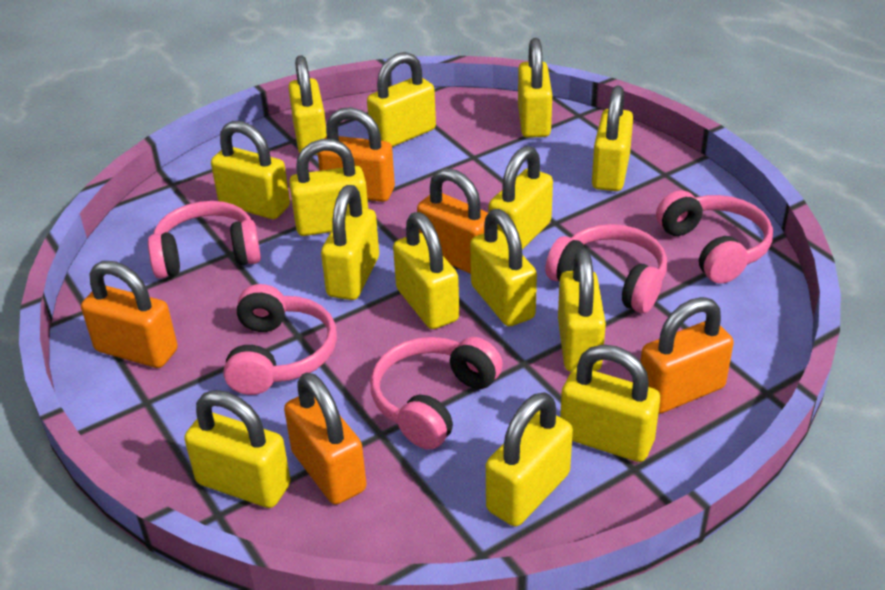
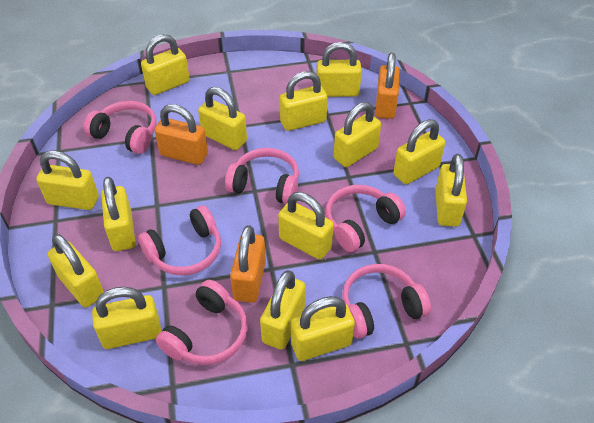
orange padlock: 5 -> 3
pink headphones: 5 -> 6

